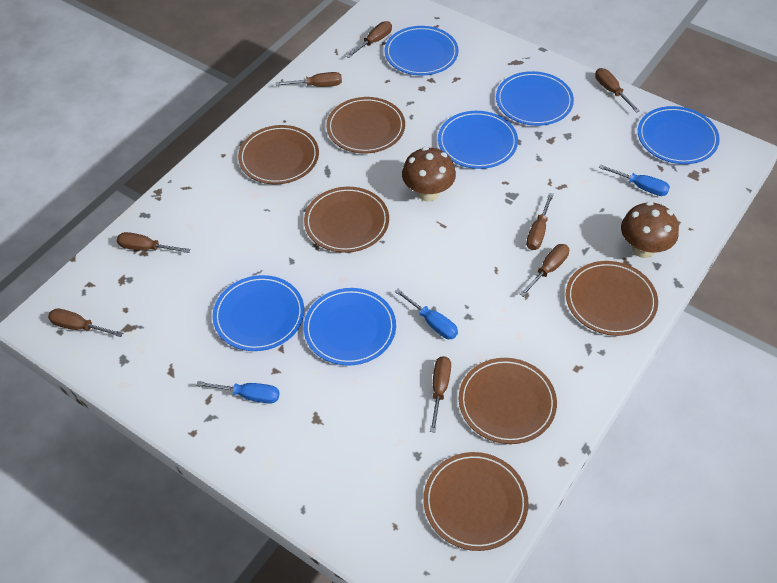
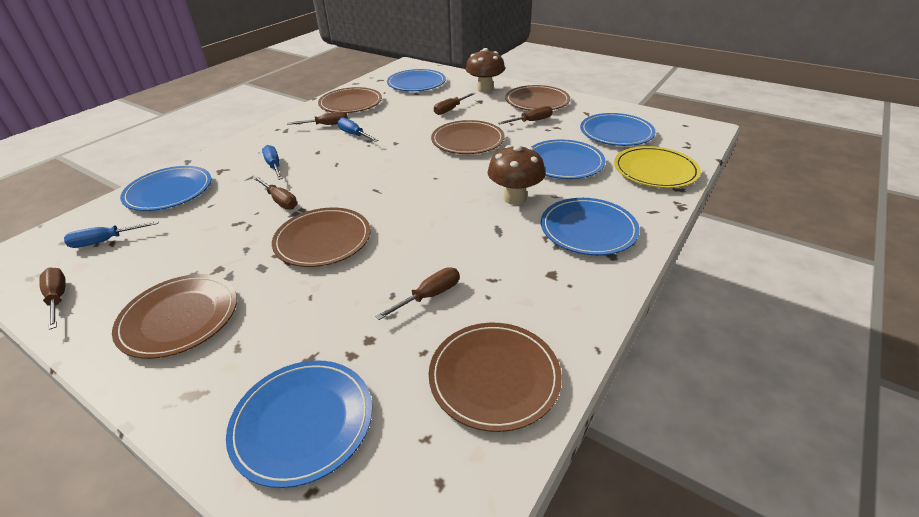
brown screwdriver: 8 -> 6
yellow plate: 0 -> 1

